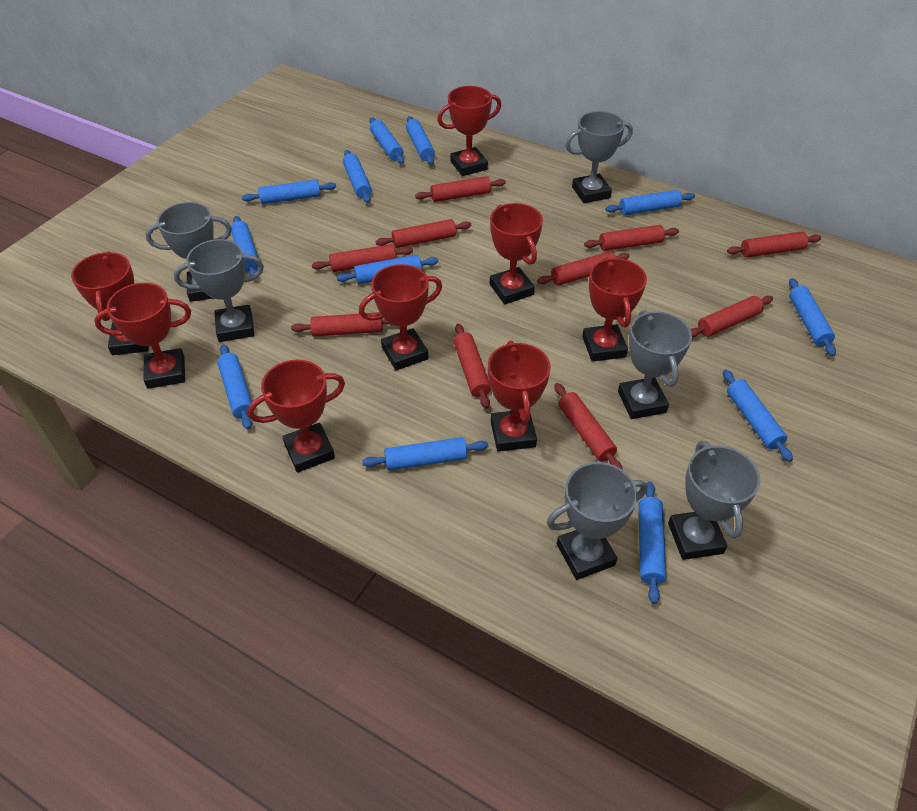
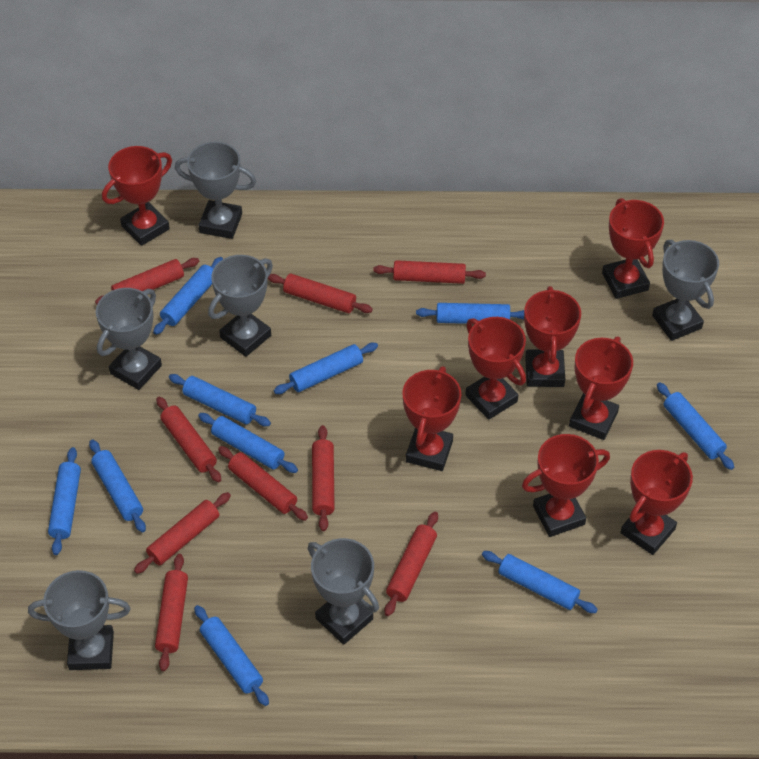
blue rolling pin: 12 -> 10
red rolling pin: 10 -> 9

